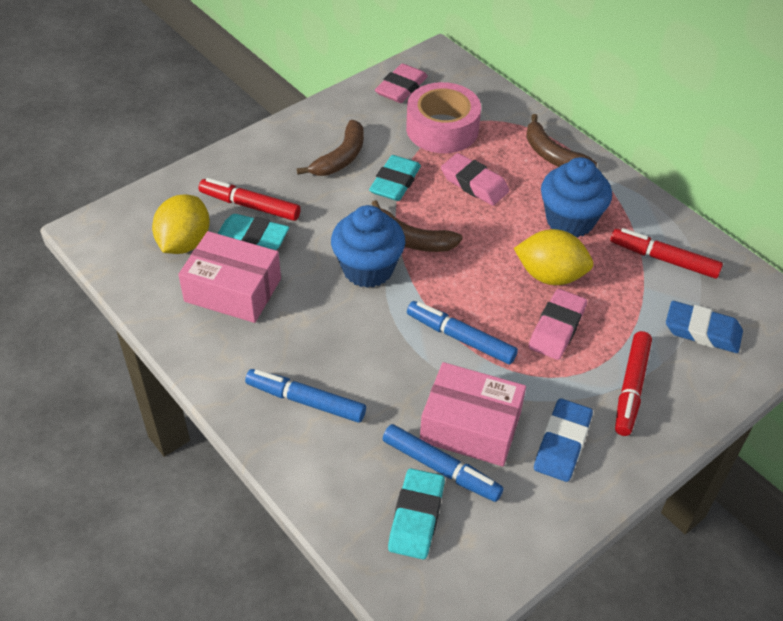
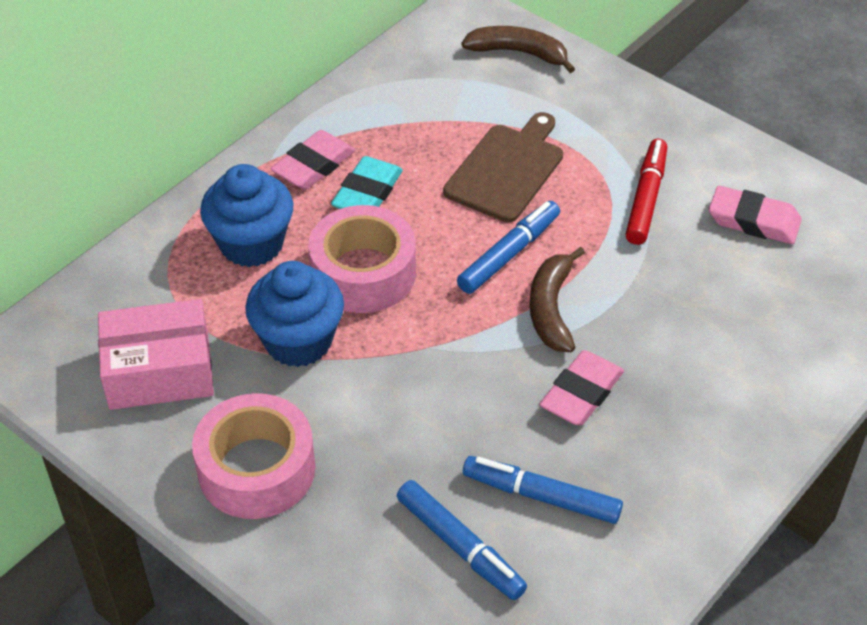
blue eraser: 2 -> 0
brown banana: 3 -> 2
brown cutting board: 0 -> 1
pink box: 2 -> 1
pink tape: 1 -> 2
red marker: 3 -> 1
turquoise eraser: 3 -> 1
yellow lemon: 2 -> 0

